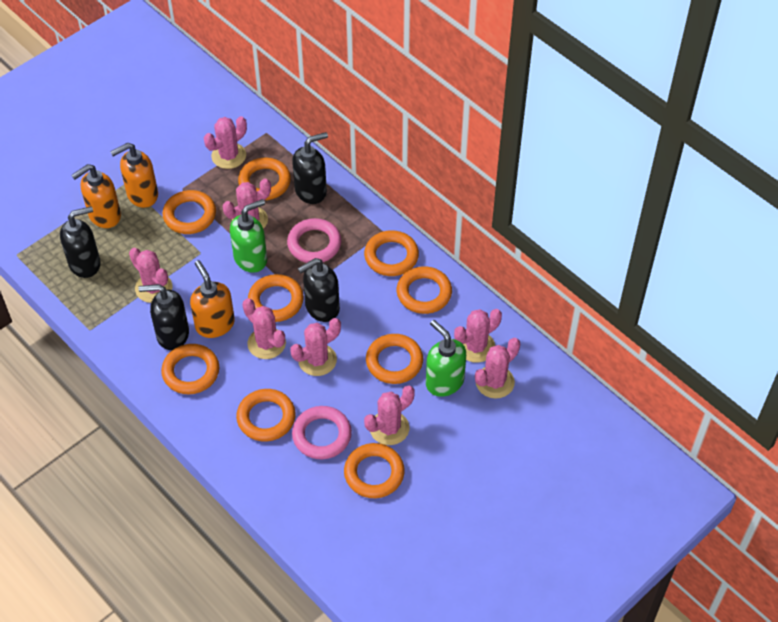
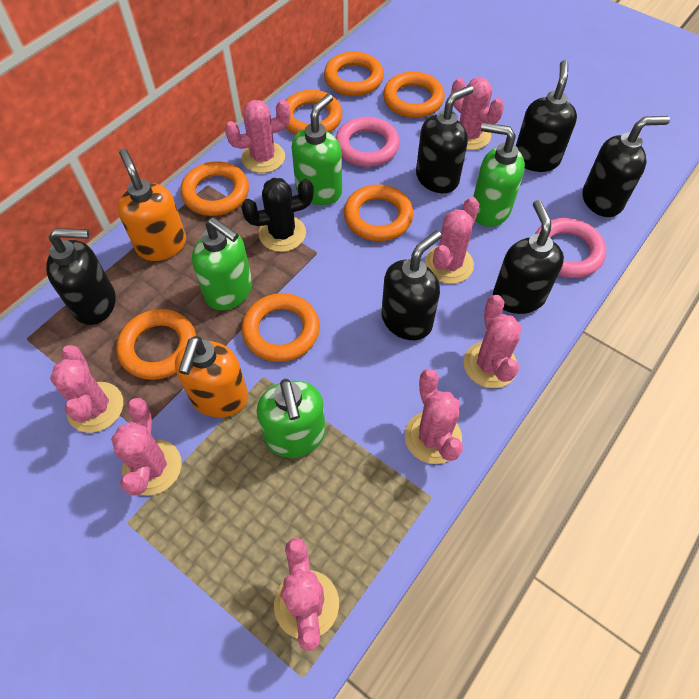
black cactus: 0 -> 1
black soap dispenser: 4 -> 6
green soap dispenser: 2 -> 4
orange ring: 9 -> 7
orange soap dispenser: 3 -> 2

